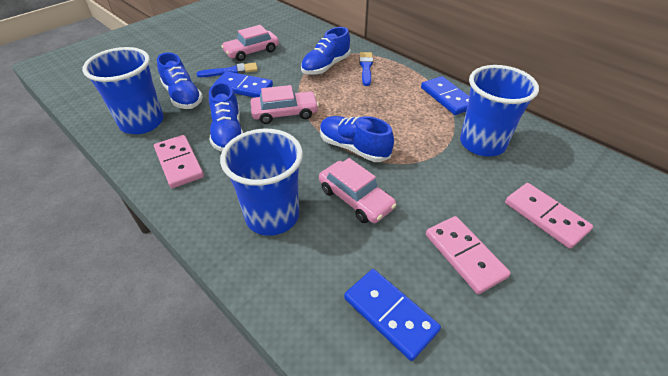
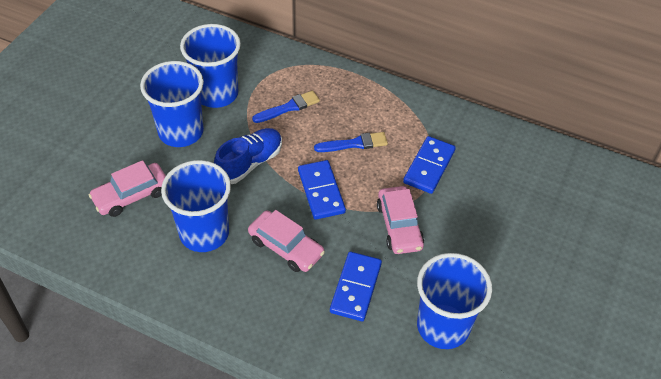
blue cup: 3 -> 4
blue shoe: 4 -> 1
pink domino: 3 -> 0

